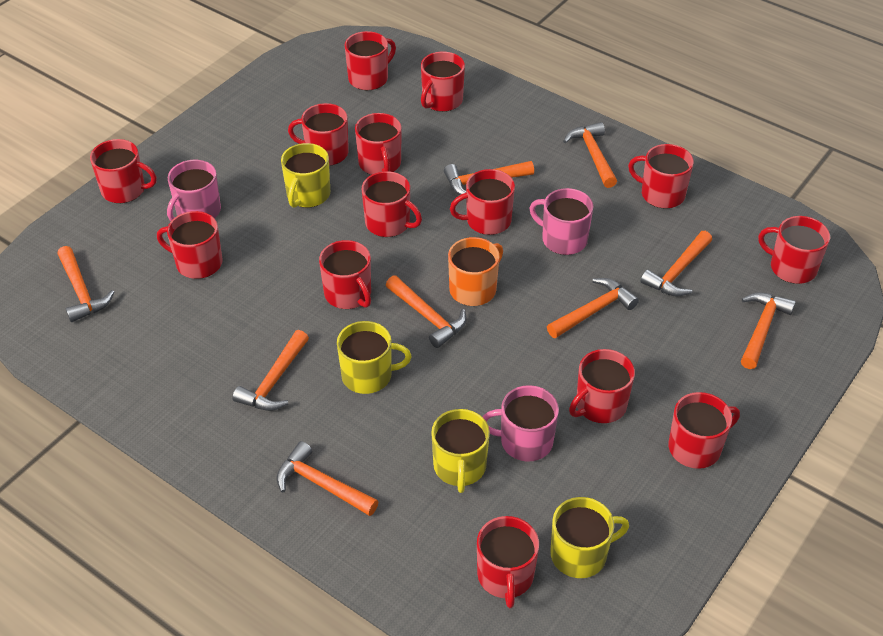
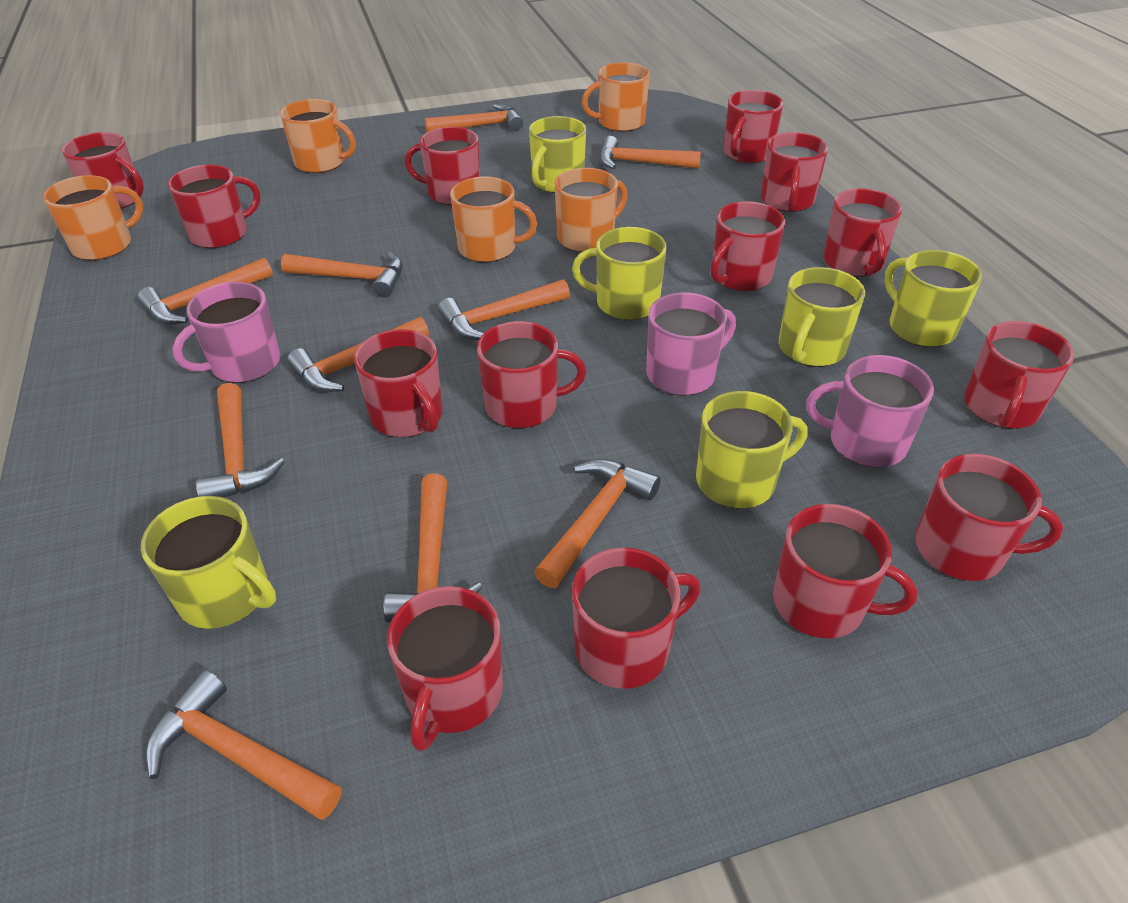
orange hammer: 9 -> 10
orange mug: 1 -> 5
yellow mug: 4 -> 6

